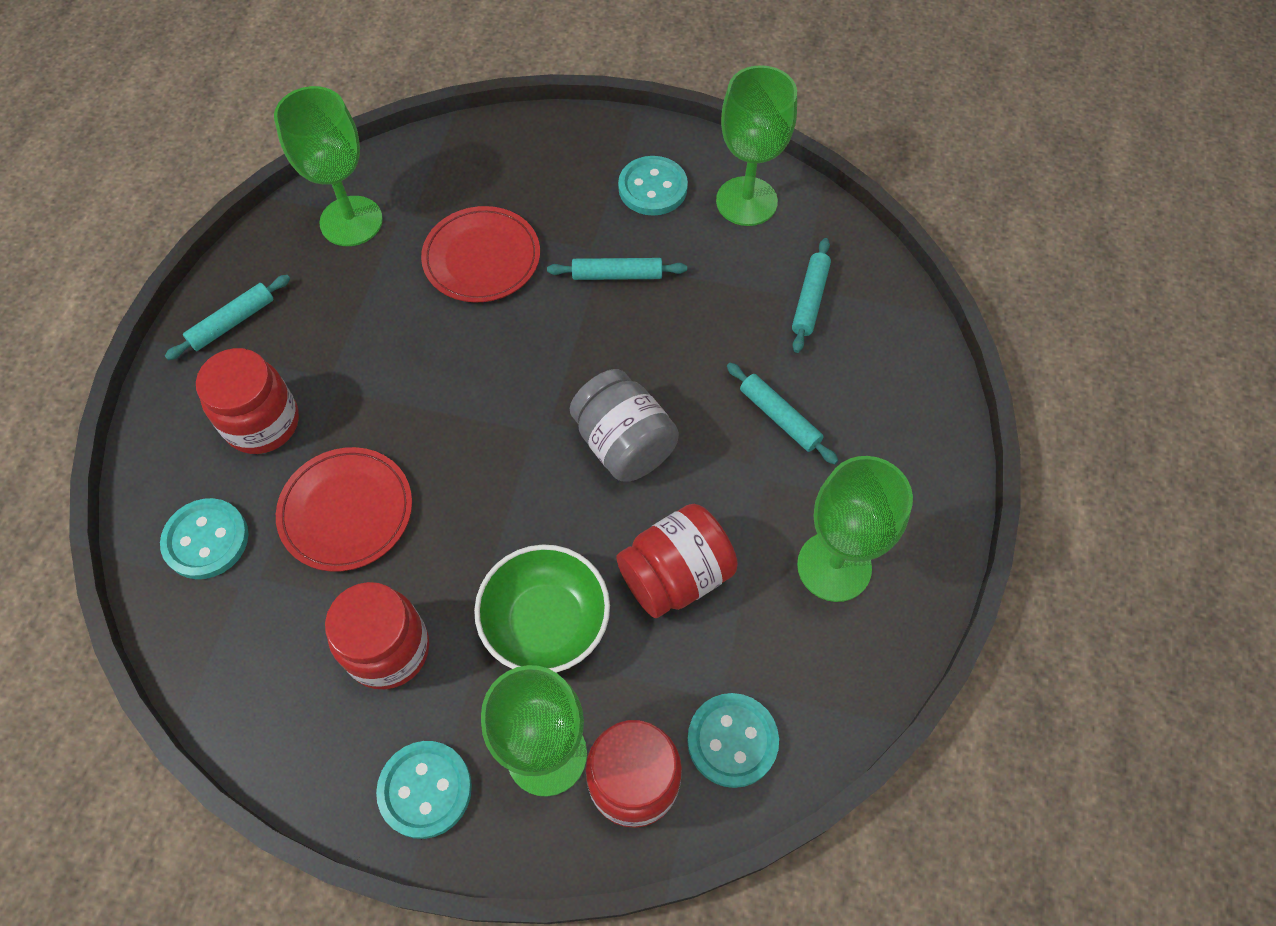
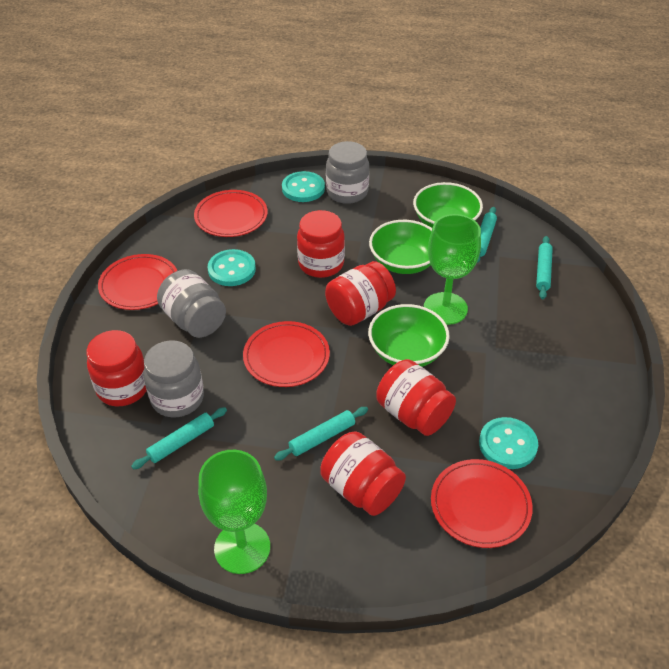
green bowl: 1 -> 3
green goblet: 4 -> 2
grey jar: 1 -> 3
red jar: 4 -> 5
red plate: 2 -> 4
turquoise button: 4 -> 3

